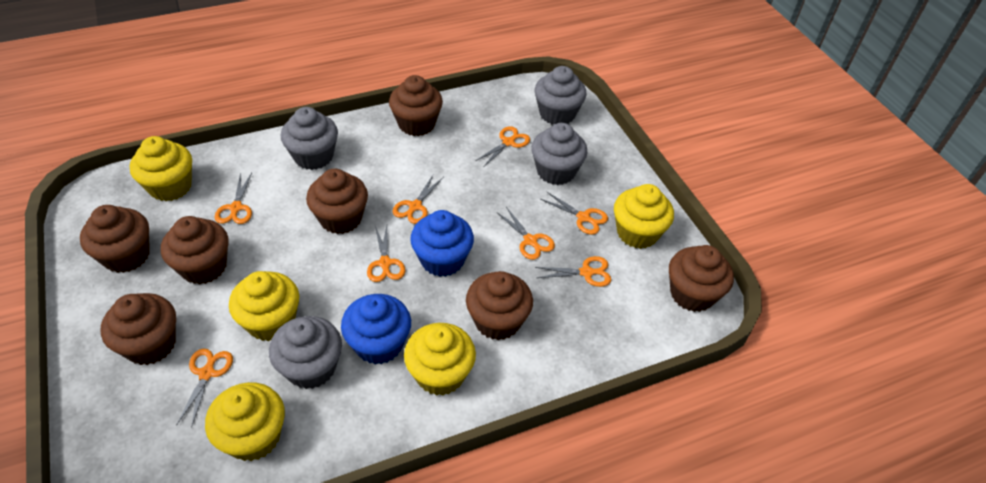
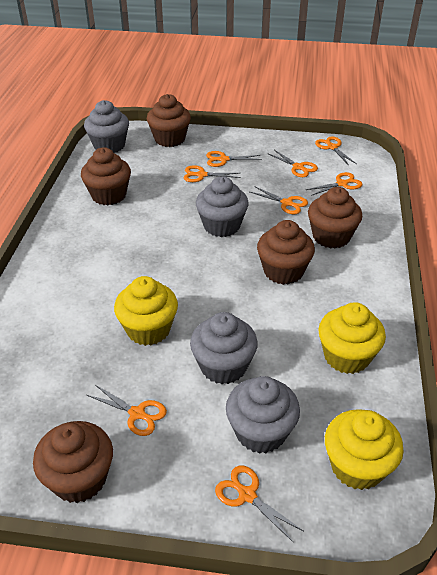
blue cupcake: 2 -> 0
brown cupcake: 7 -> 5
yellow cupcake: 5 -> 3

